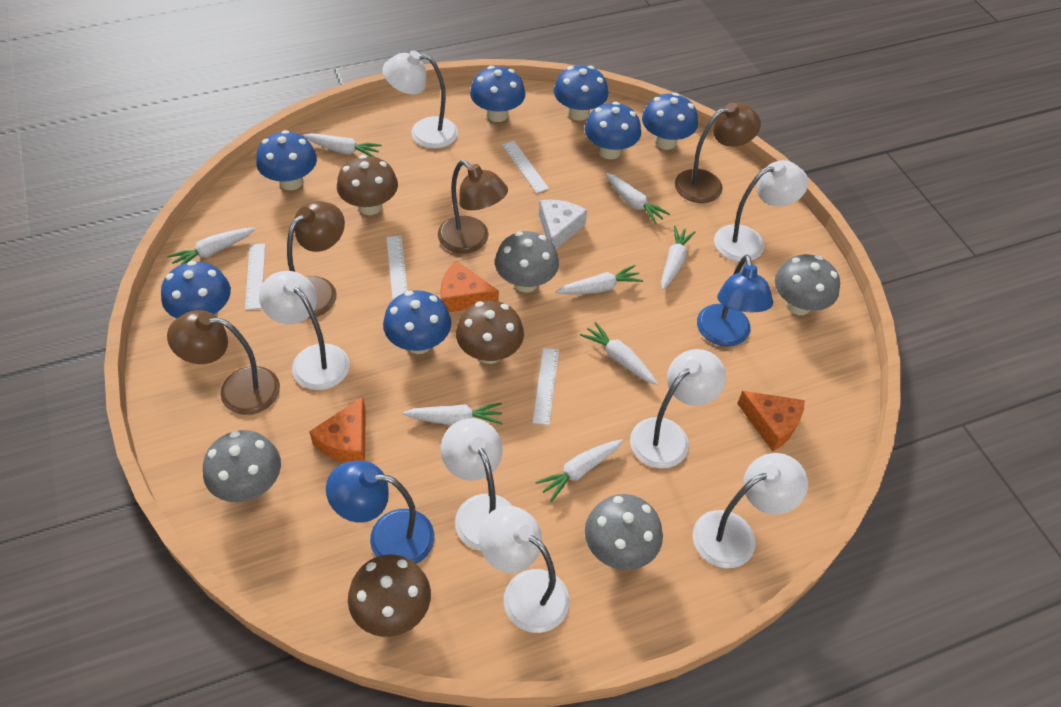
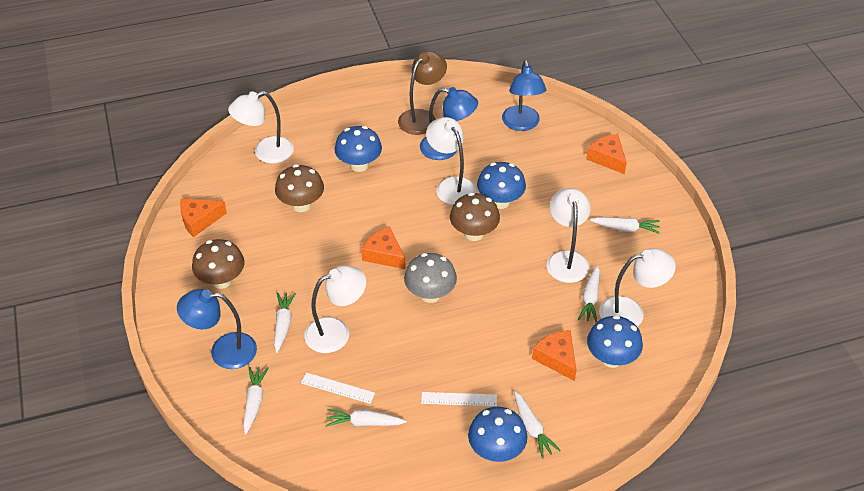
blue lamp: 2 -> 3
blue mushroom: 7 -> 4
brown lamp: 4 -> 1
grey mushroom: 4 -> 1
orange cheese: 3 -> 4
white carrot: 8 -> 6
white cheese: 1 -> 0
white lamp: 7 -> 5
white ruler: 4 -> 2

